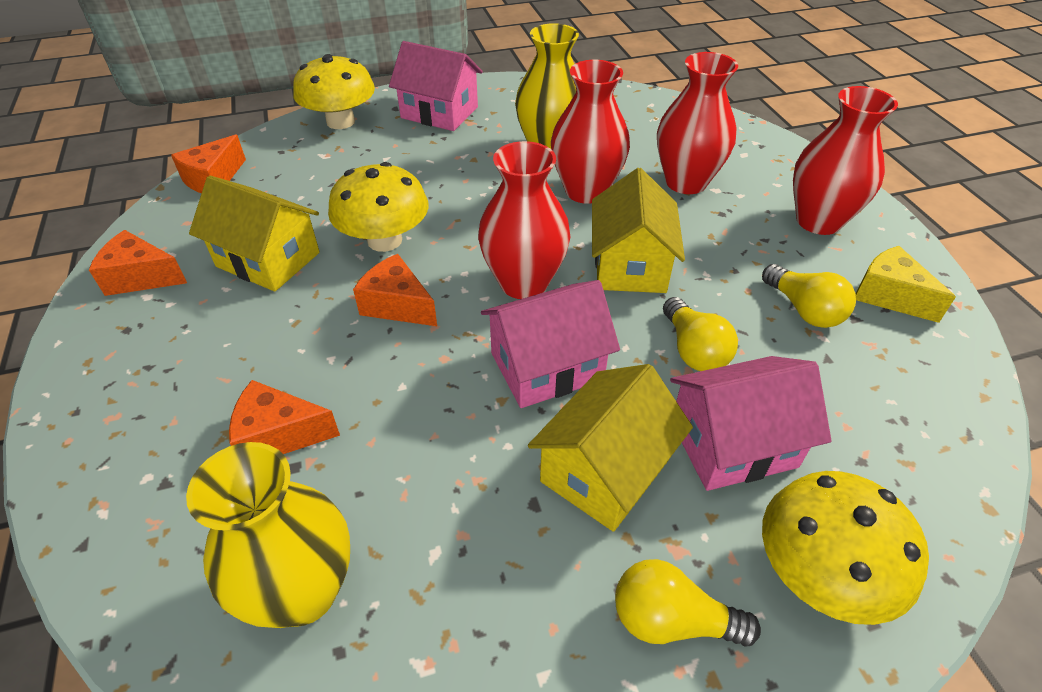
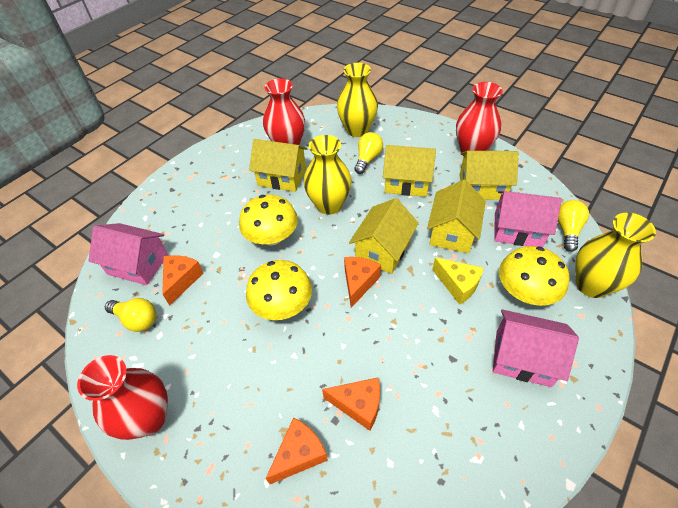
red vase: 4 -> 3
yellow house: 3 -> 5
yellow vase: 2 -> 3

